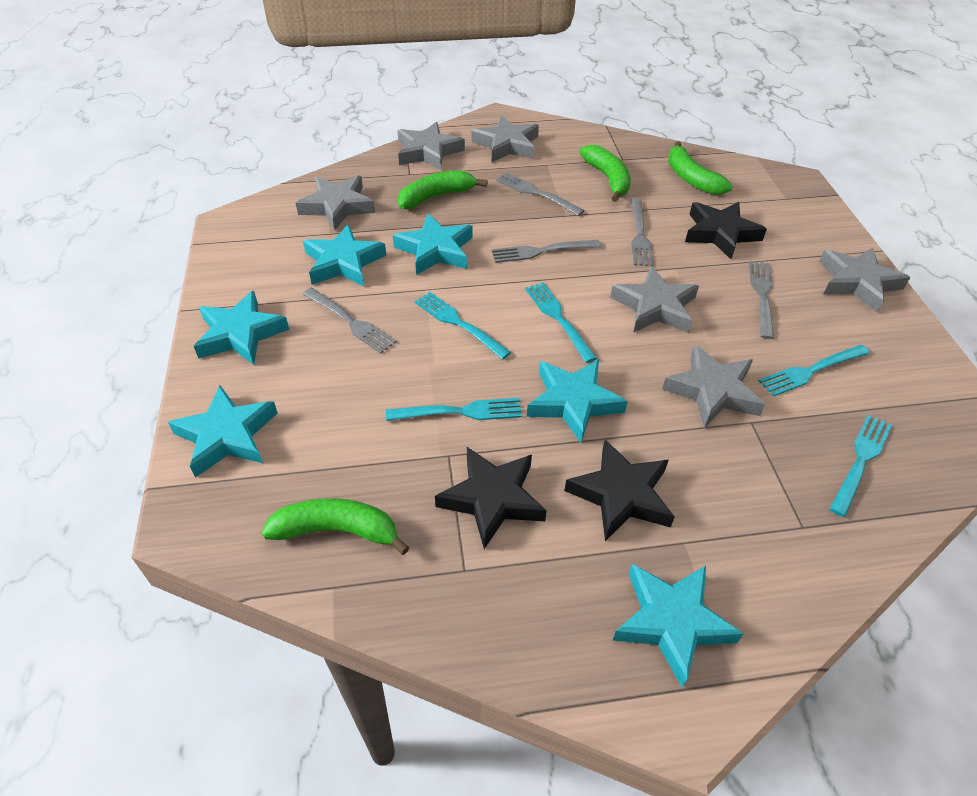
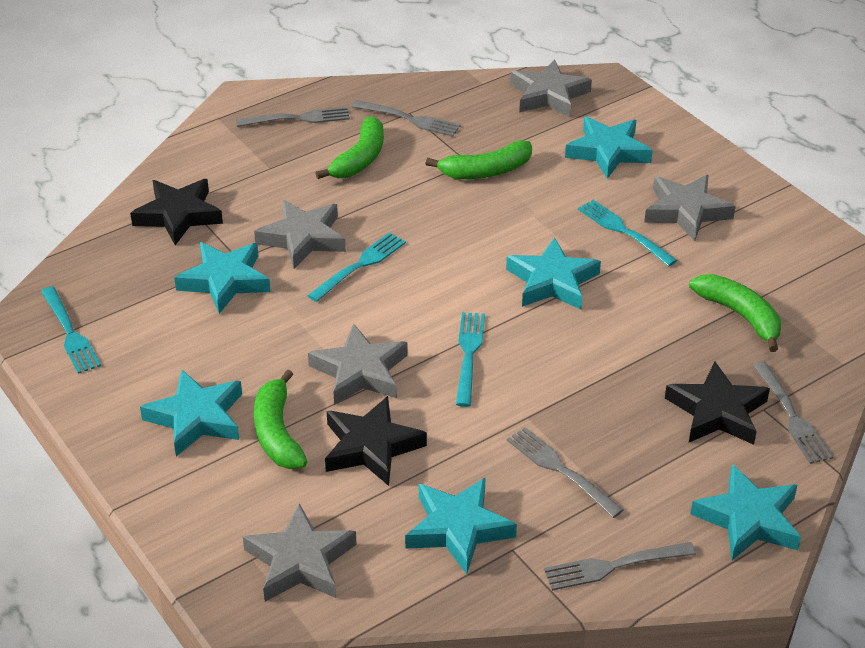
grey star: 6 -> 5
turquoise fork: 5 -> 4

